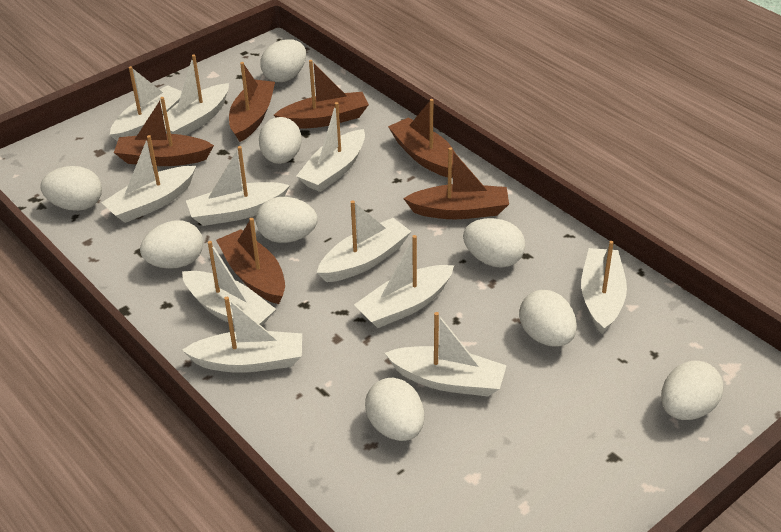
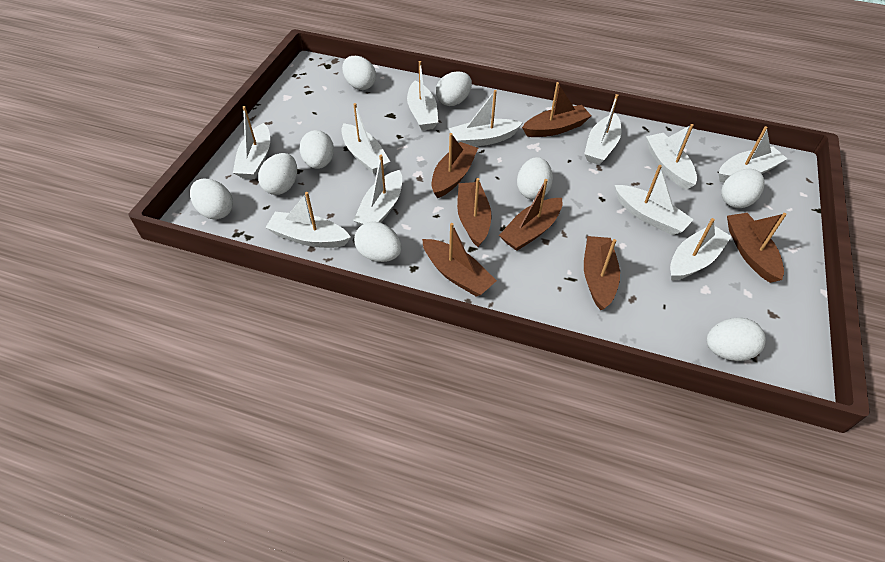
brown boat: 6 -> 7

